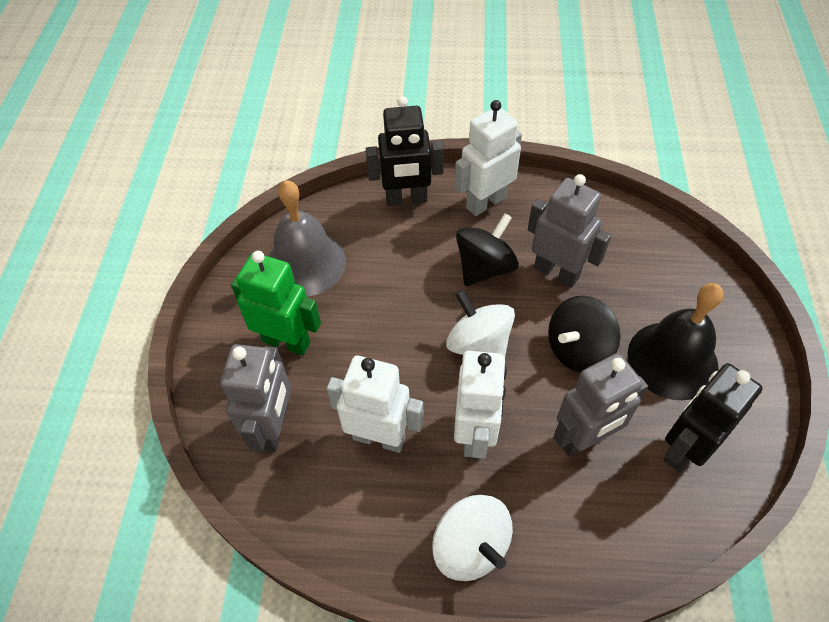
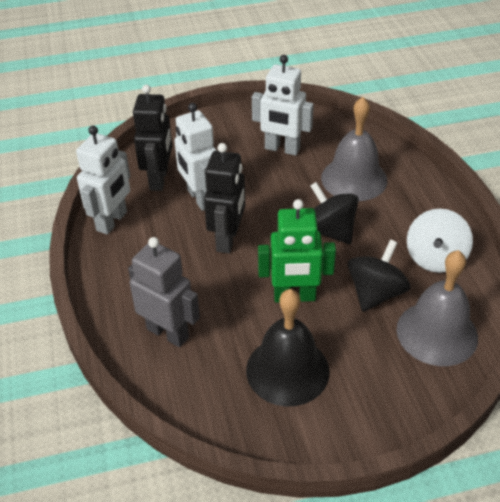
grey bell: 1 -> 2
grey robot: 3 -> 1
white spinning top: 2 -> 1

